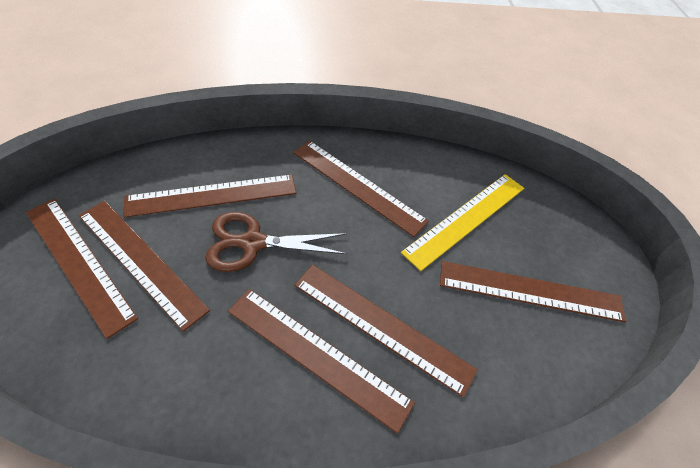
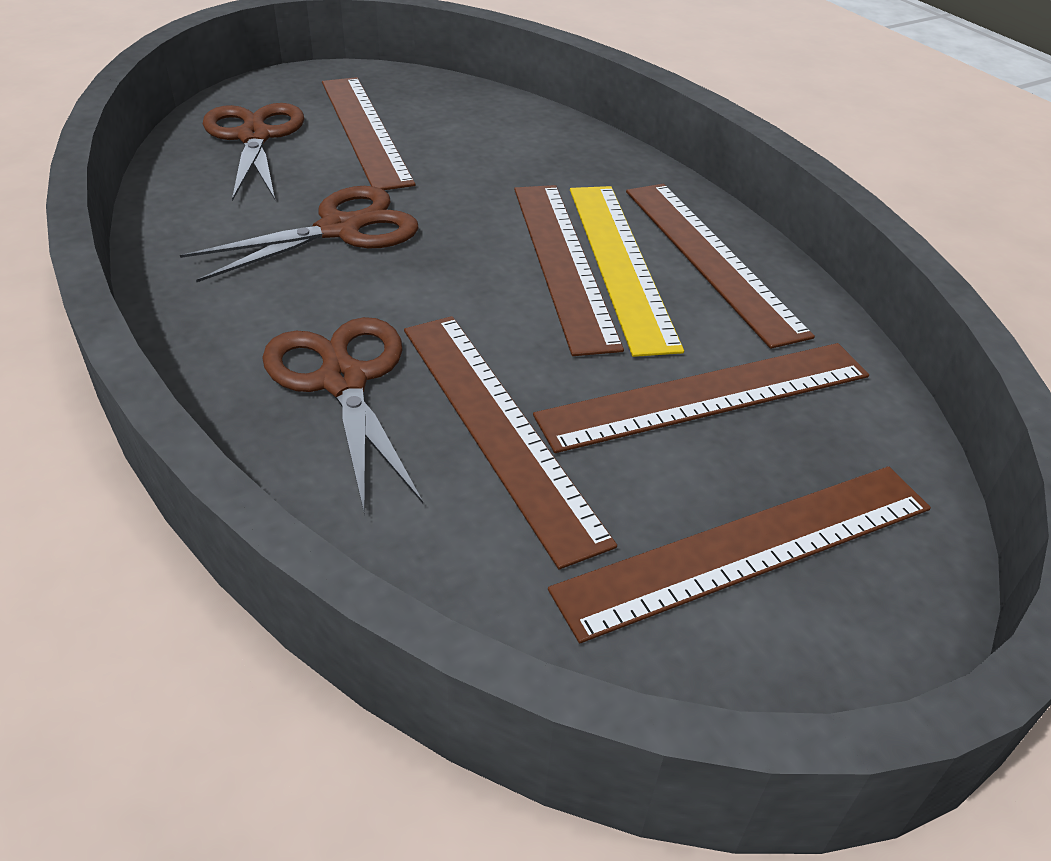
brown ruler: 7 -> 6
brown scissors: 1 -> 3

